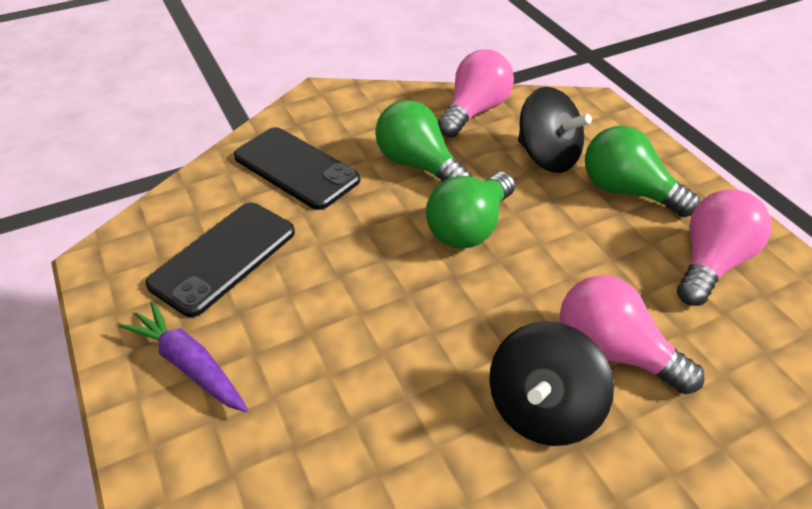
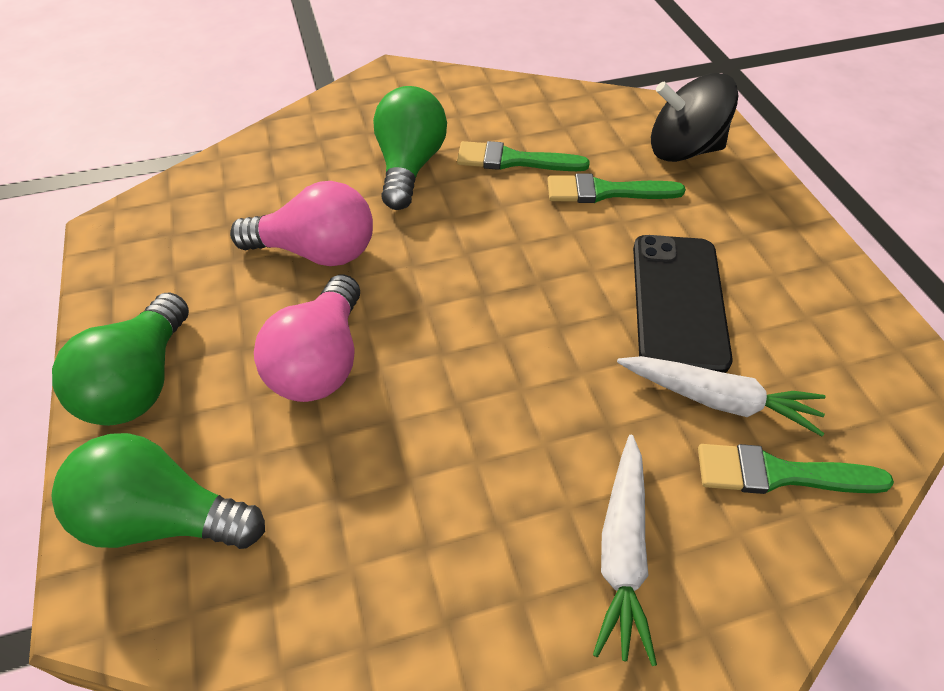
black phone: 2 -> 1
black spinning top: 2 -> 1
green brush: 0 -> 3
pink light bulb: 3 -> 2
purple carrot: 1 -> 0
white carrot: 0 -> 2

